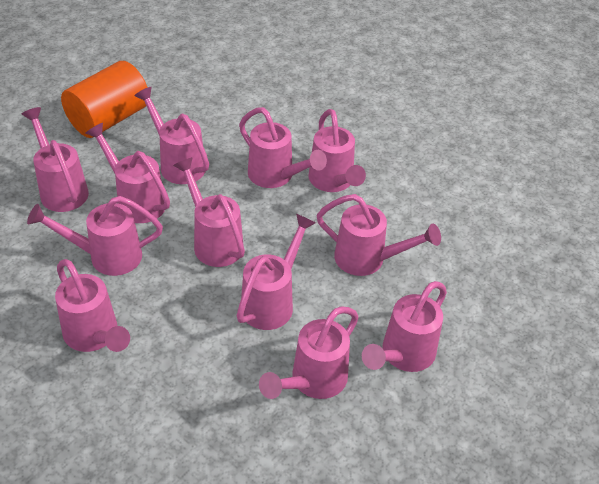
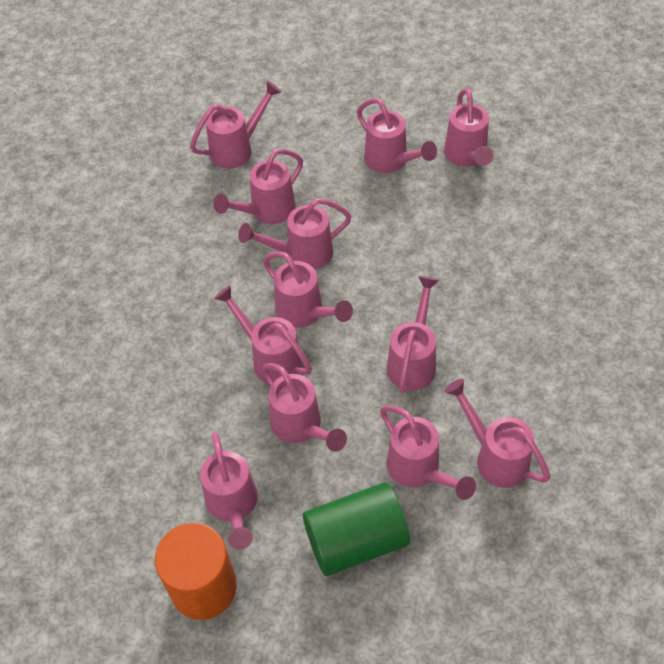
green cylinder: 0 -> 1

